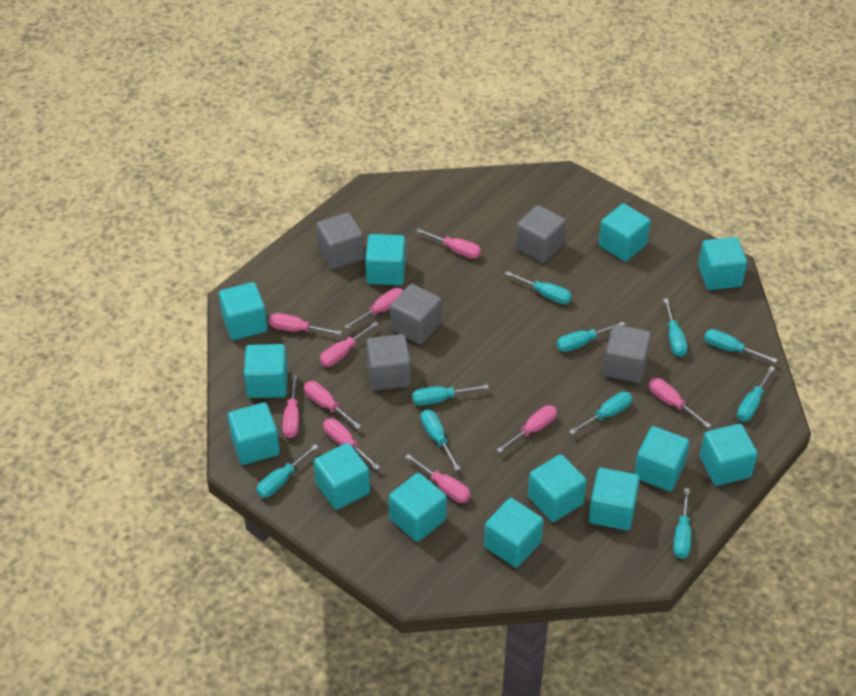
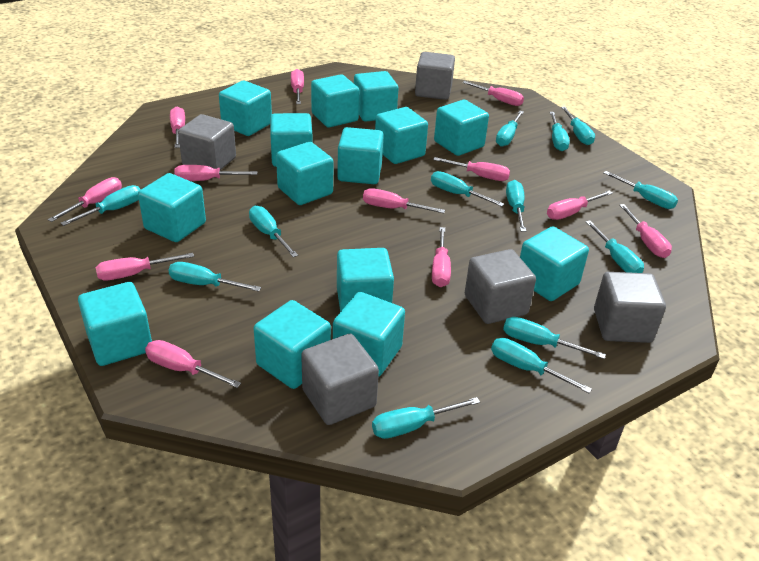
pink screwdriver: 10 -> 12
turquoise cube: 13 -> 14
turquoise screwdriver: 10 -> 13

